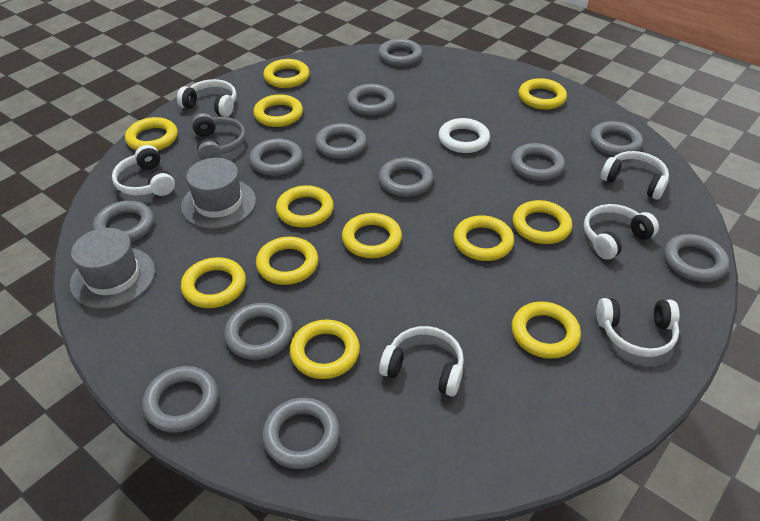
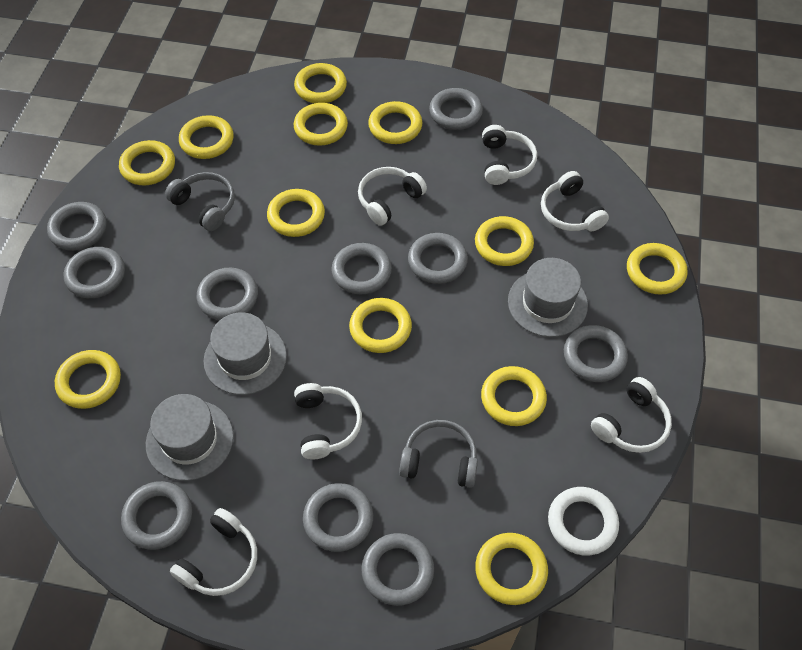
grey hat: 2 -> 3
grey headphones: 1 -> 2
grey ring: 12 -> 10

